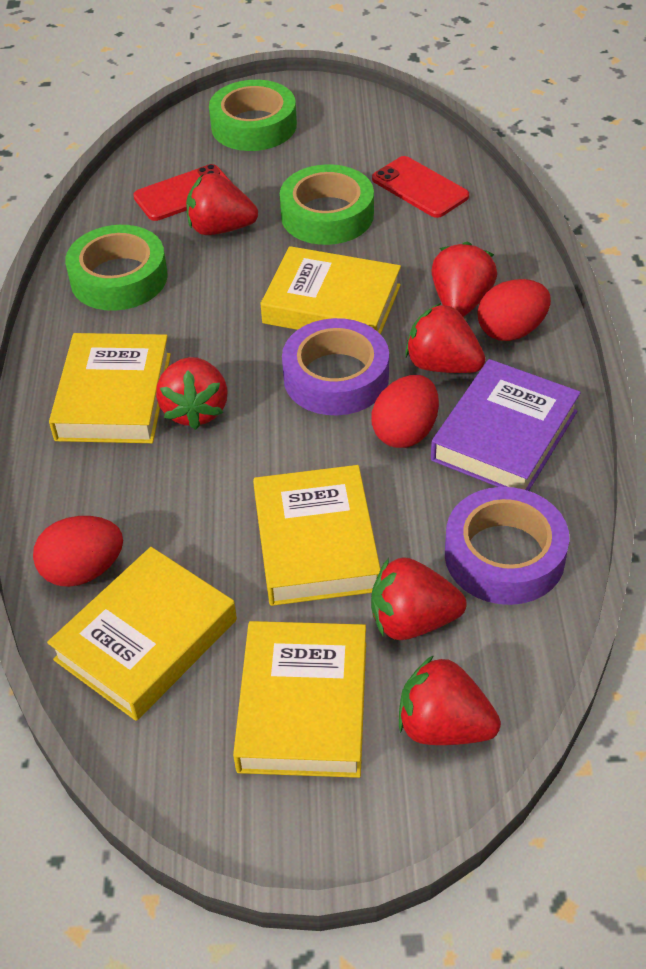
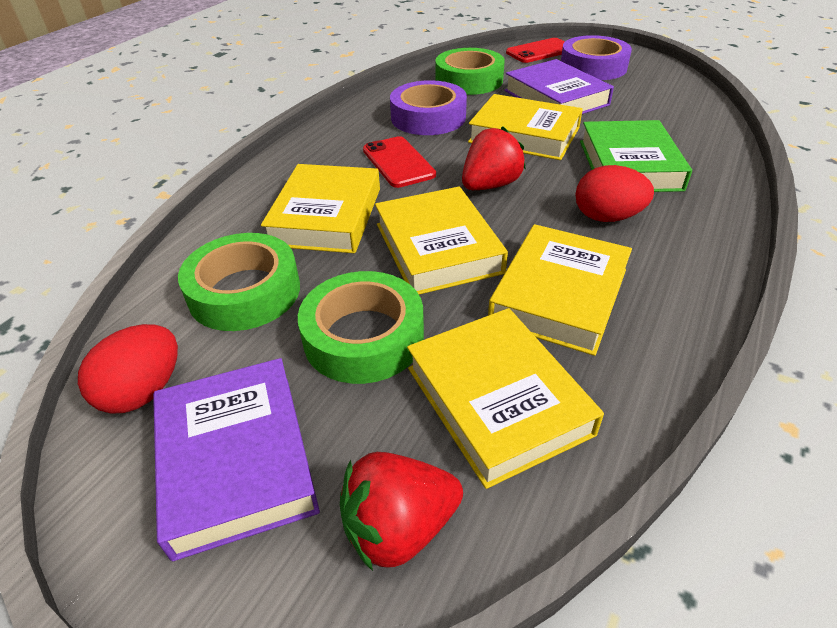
green book: 0 -> 1
purple book: 1 -> 2
red egg: 3 -> 2
red strawberry: 6 -> 2

